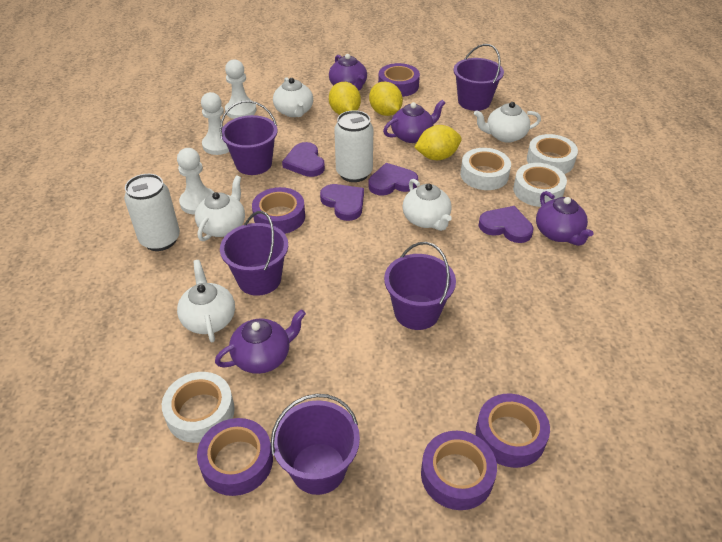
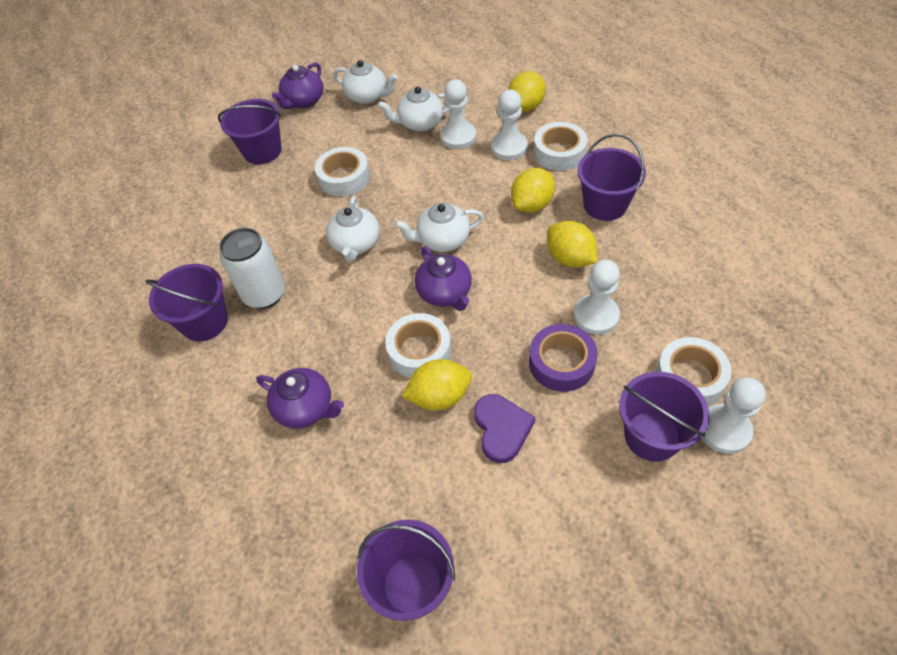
purple heart: 4 -> 1
purple tape: 5 -> 1
purple teapot: 4 -> 3
white can: 2 -> 1
white pawn: 3 -> 4
white teapot: 5 -> 4
yellow lemon: 3 -> 4

